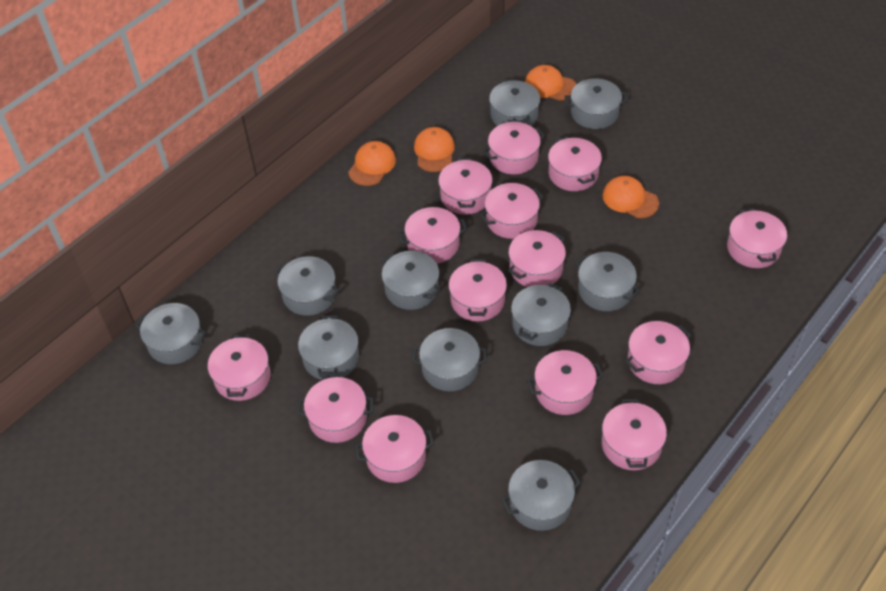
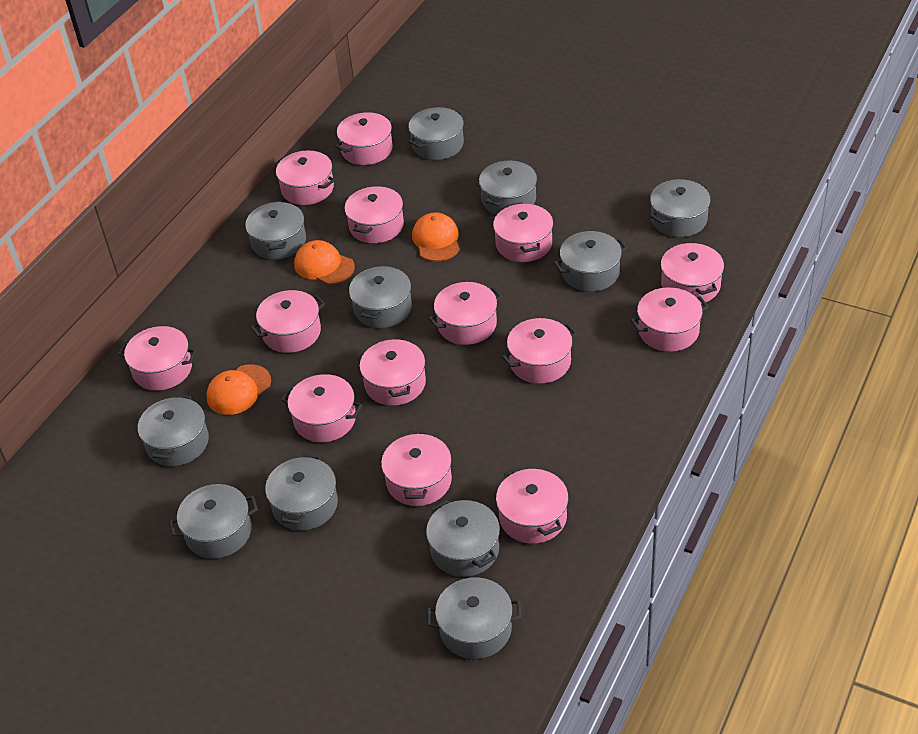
grey pot: 10 -> 11
orange cap: 4 -> 3

